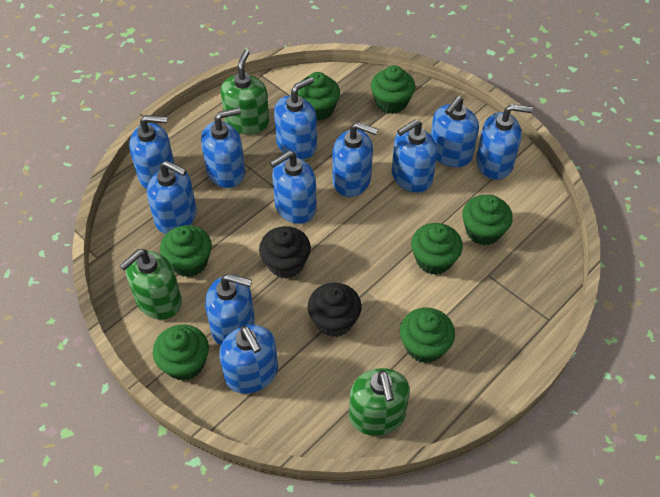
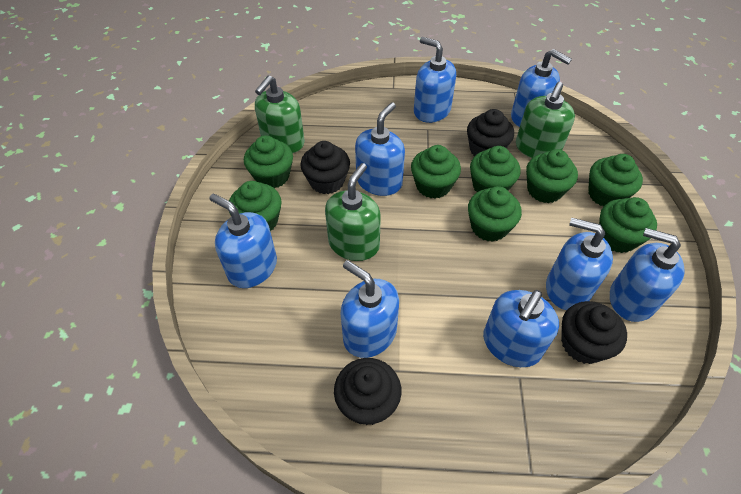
black cupcake: 2 -> 4
blue soap dispenser: 11 -> 8
green cupcake: 7 -> 8

